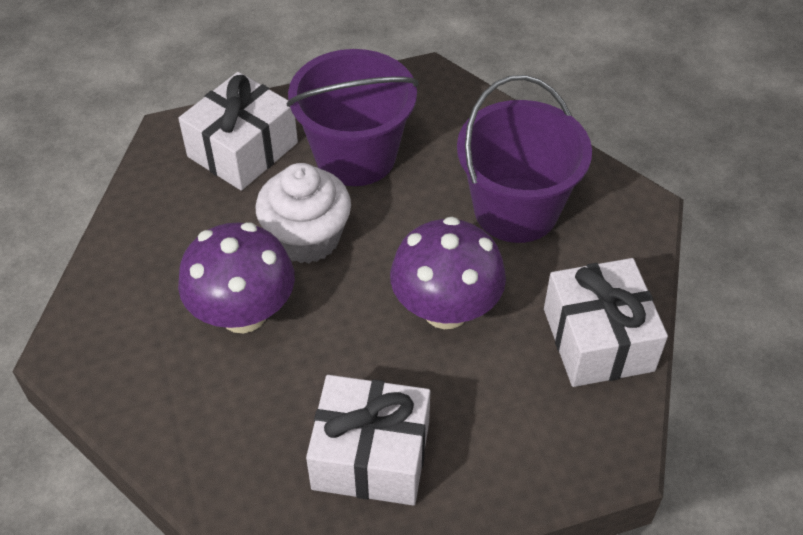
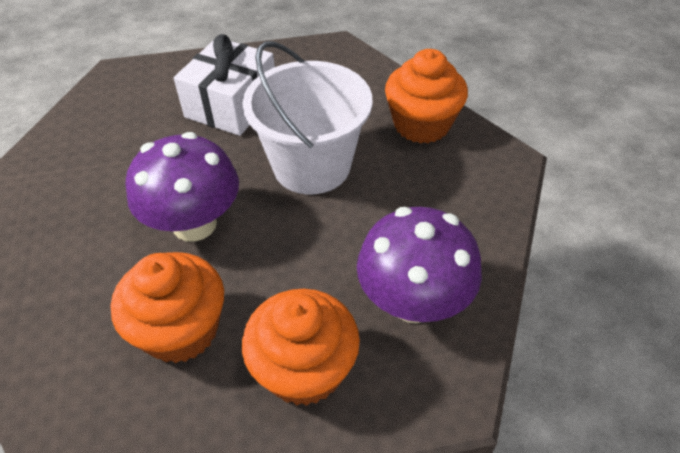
orange cupcake: 0 -> 3
purple bucket: 2 -> 0
white bucket: 0 -> 1
white cupcake: 1 -> 0
white gift: 3 -> 1

